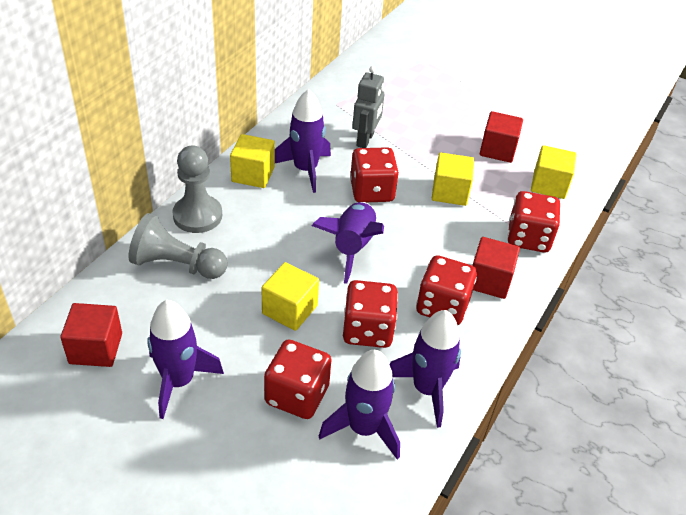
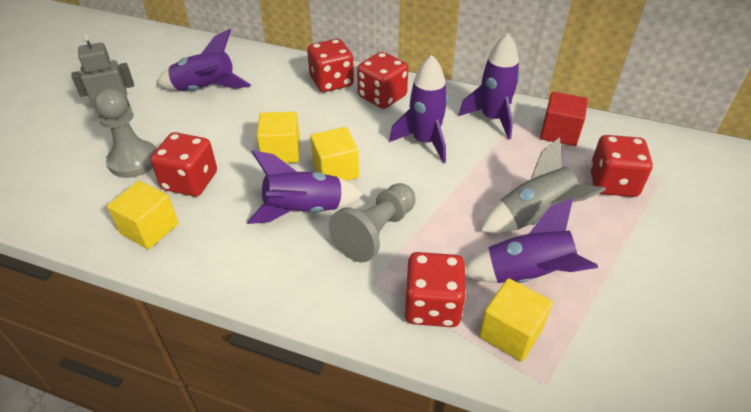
grey rocket: 0 -> 1
red cube: 3 -> 1

